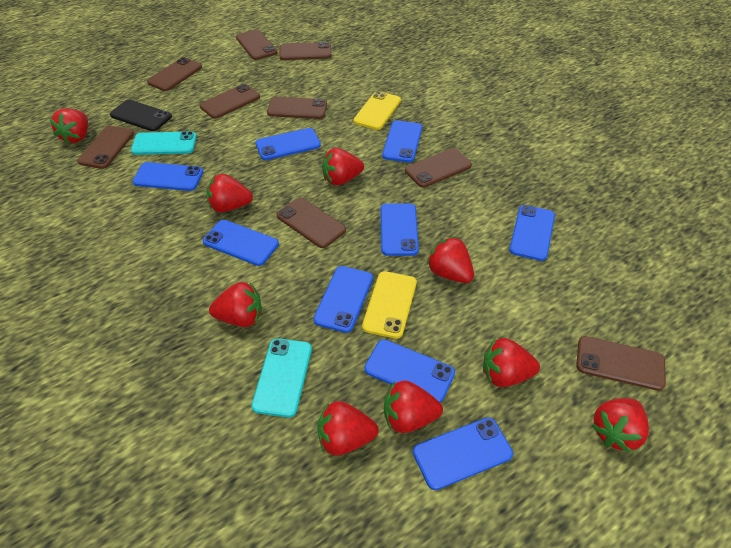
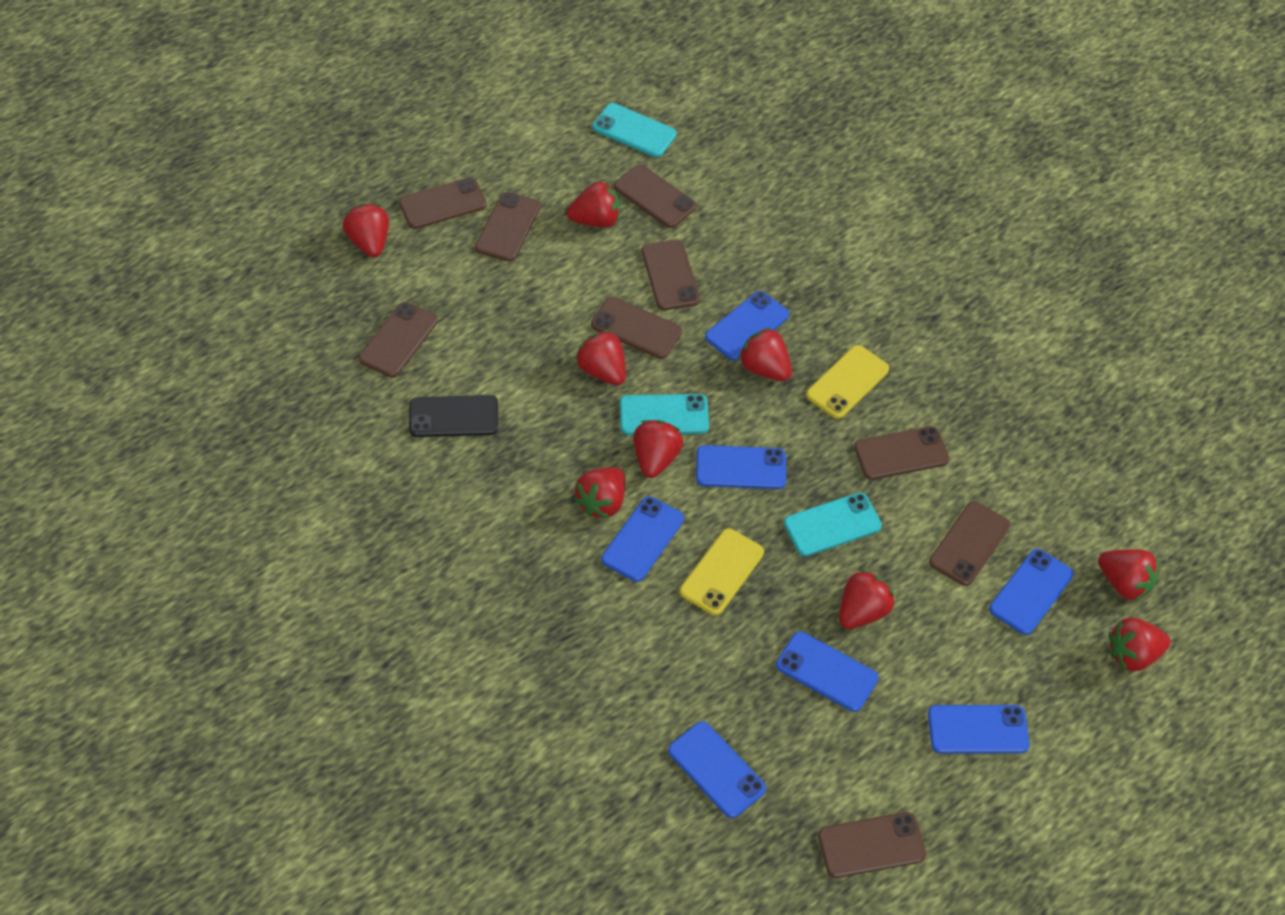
blue phone: 9 -> 7
turquoise phone: 2 -> 3

